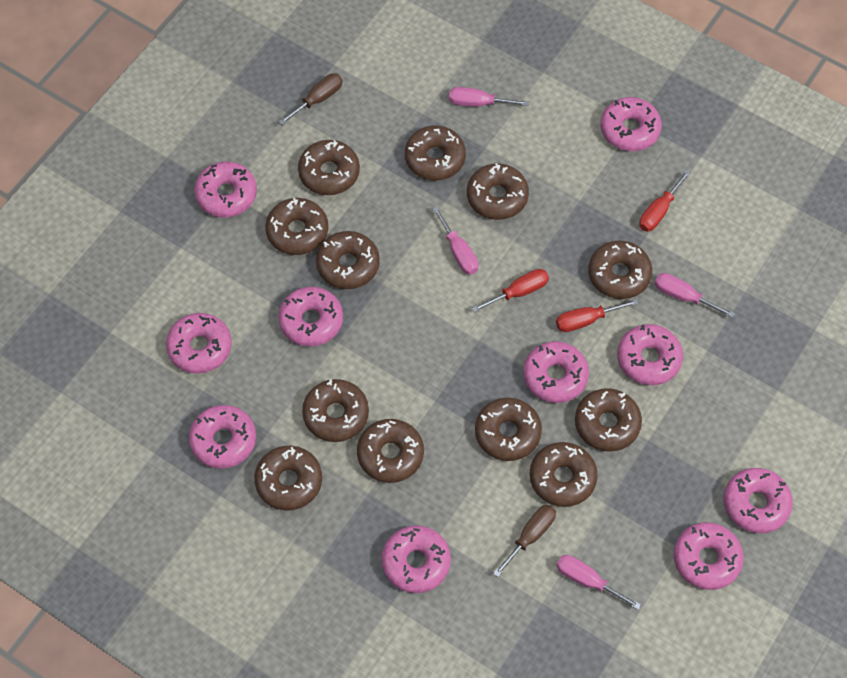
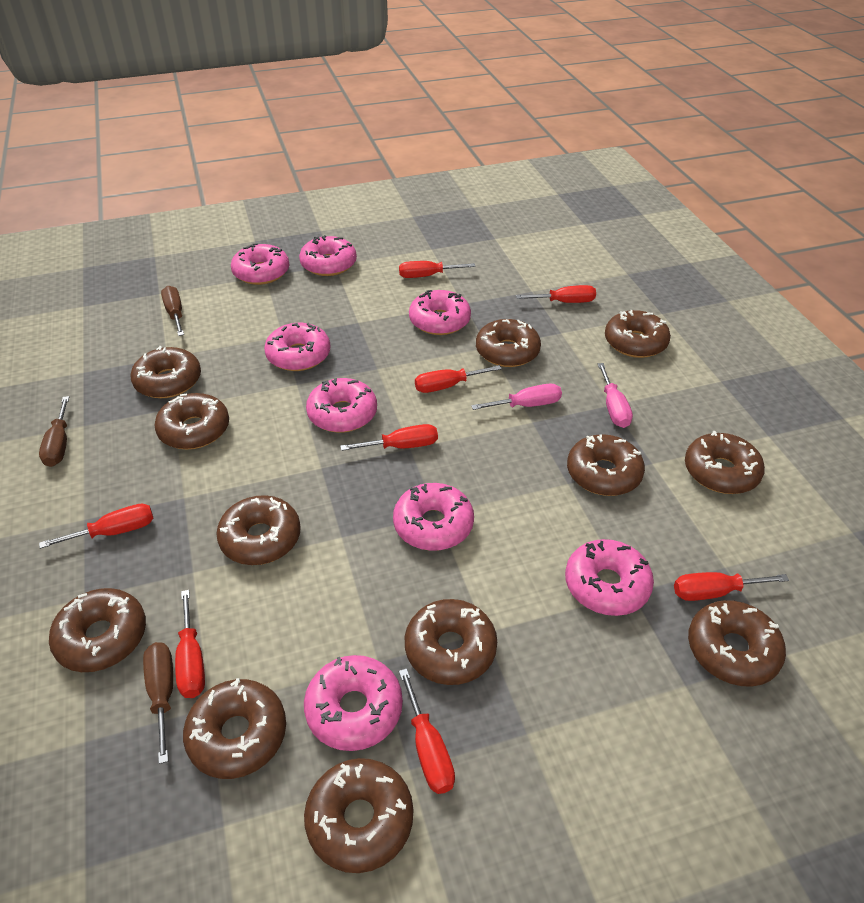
brown screwdriver: 2 -> 3
pink donut: 10 -> 8
pink screwdriver: 4 -> 2
red screwdriver: 3 -> 8

